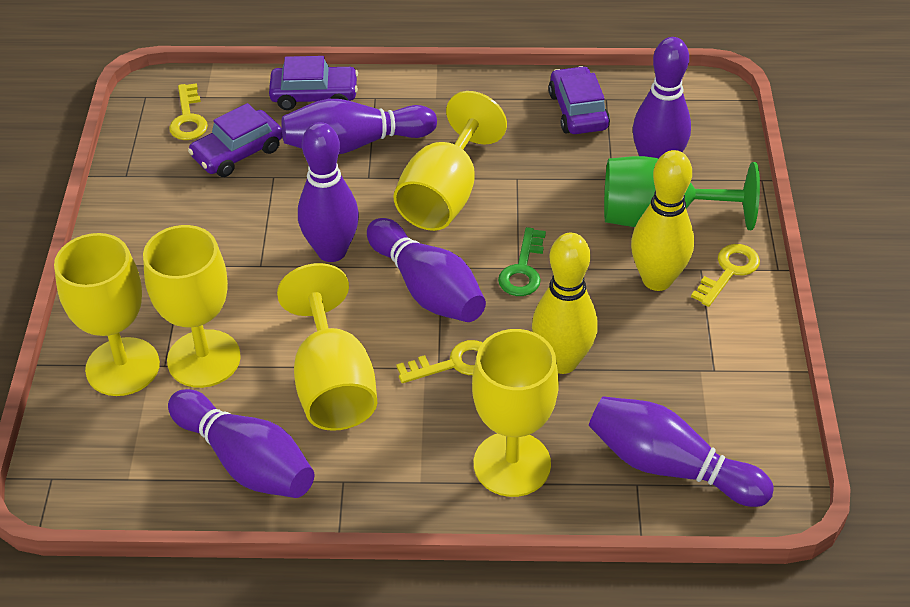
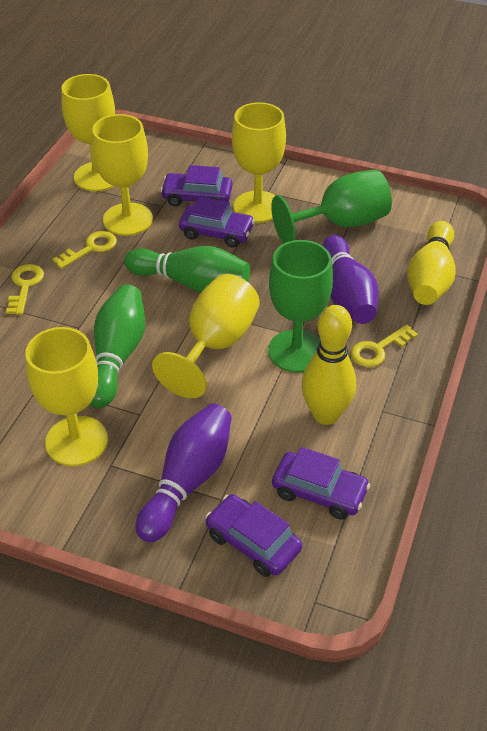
green bowling pin: 0 -> 2
green goblet: 1 -> 2
green key: 1 -> 0
purple bowling pin: 6 -> 2
purple car: 3 -> 4

